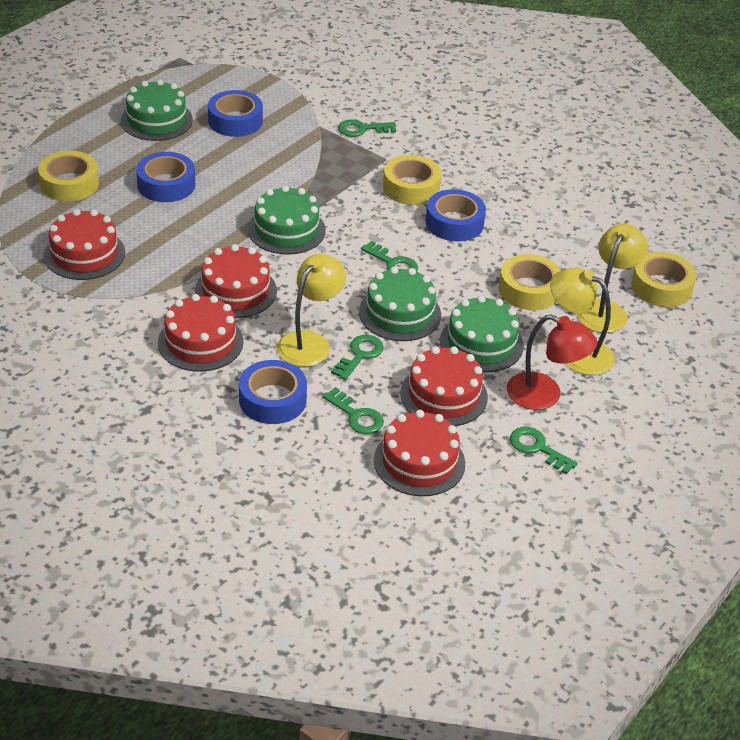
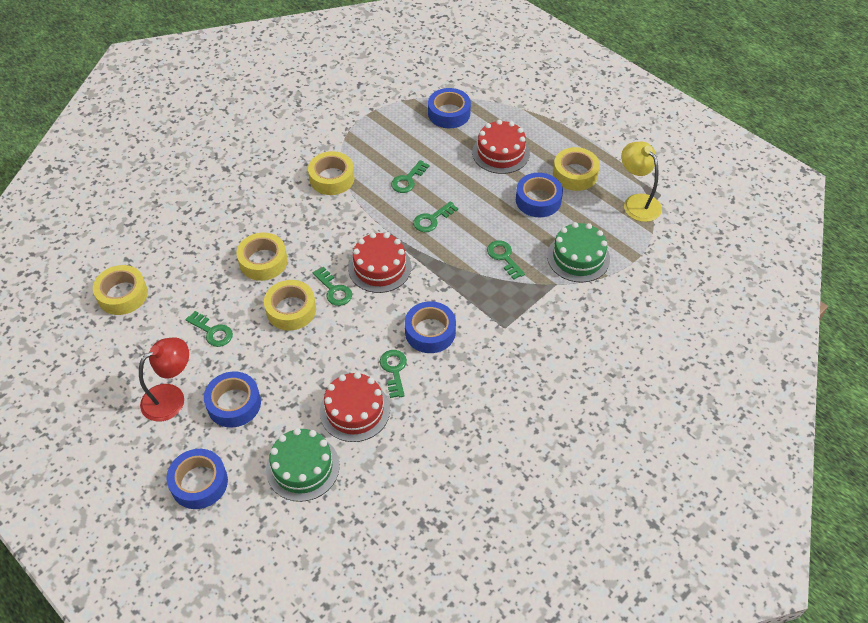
blue tape: 4 -> 5
green cake: 4 -> 2
green key: 5 -> 6
red cake: 5 -> 3
yellow lamp: 3 -> 1
yellow tape: 4 -> 5

